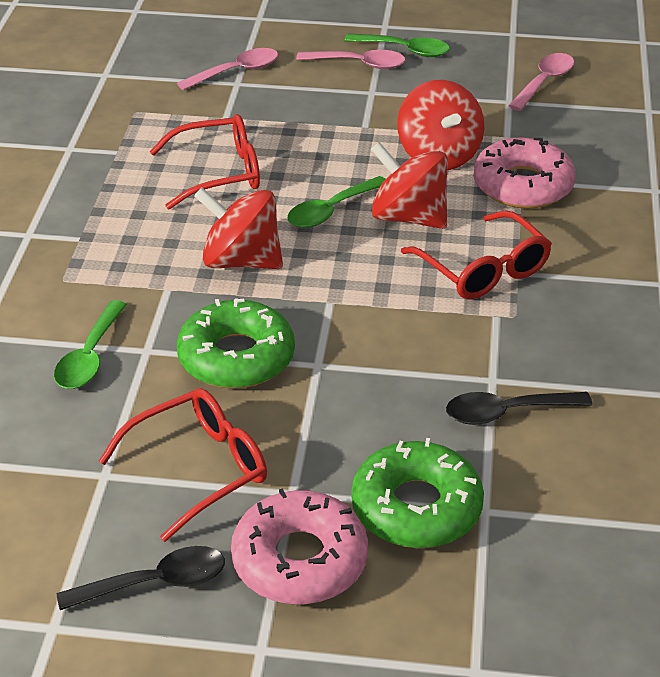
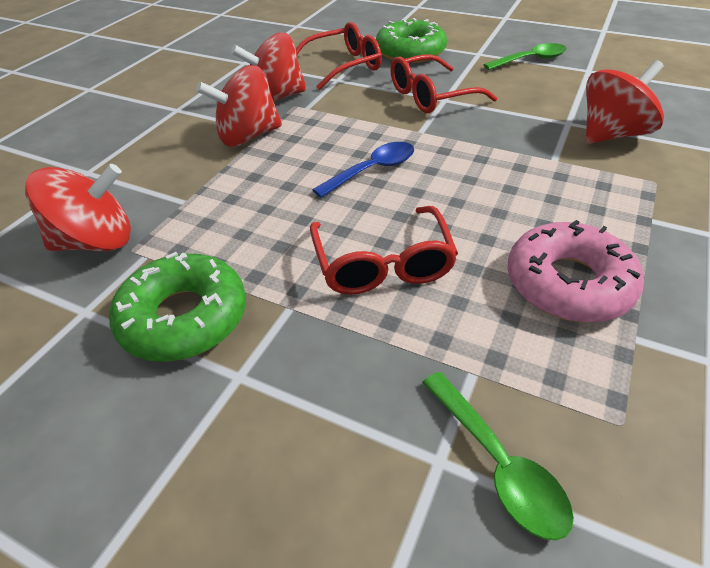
black spoon: 2 -> 0
blue spoon: 0 -> 1
green spoon: 3 -> 2
pink donut: 2 -> 1
pink spoon: 3 -> 0
red spinning top: 3 -> 4

